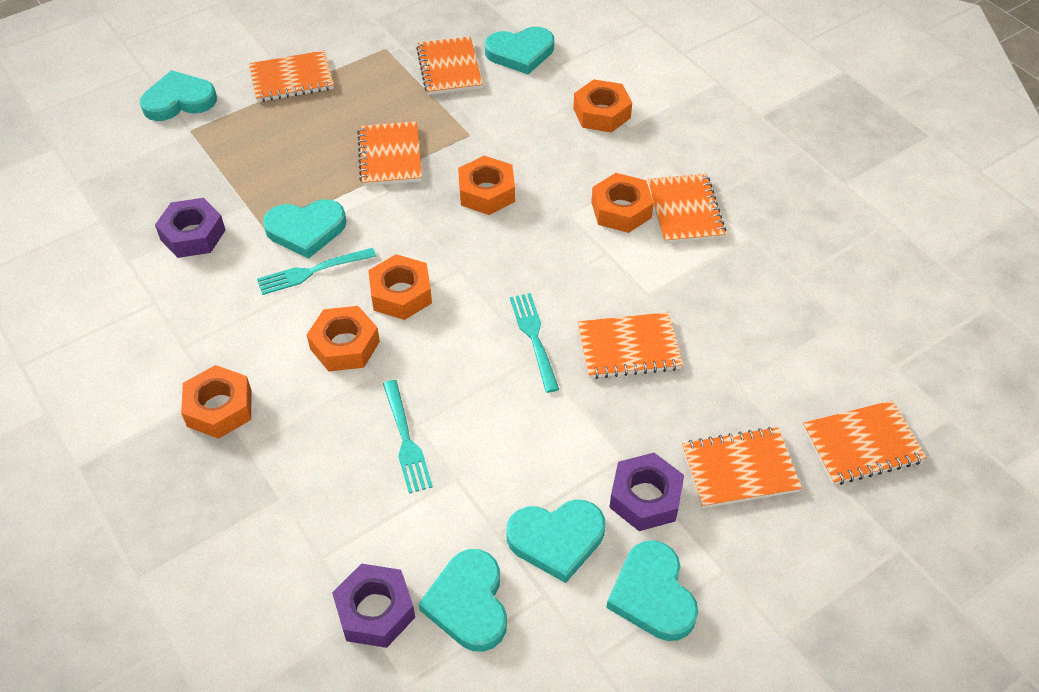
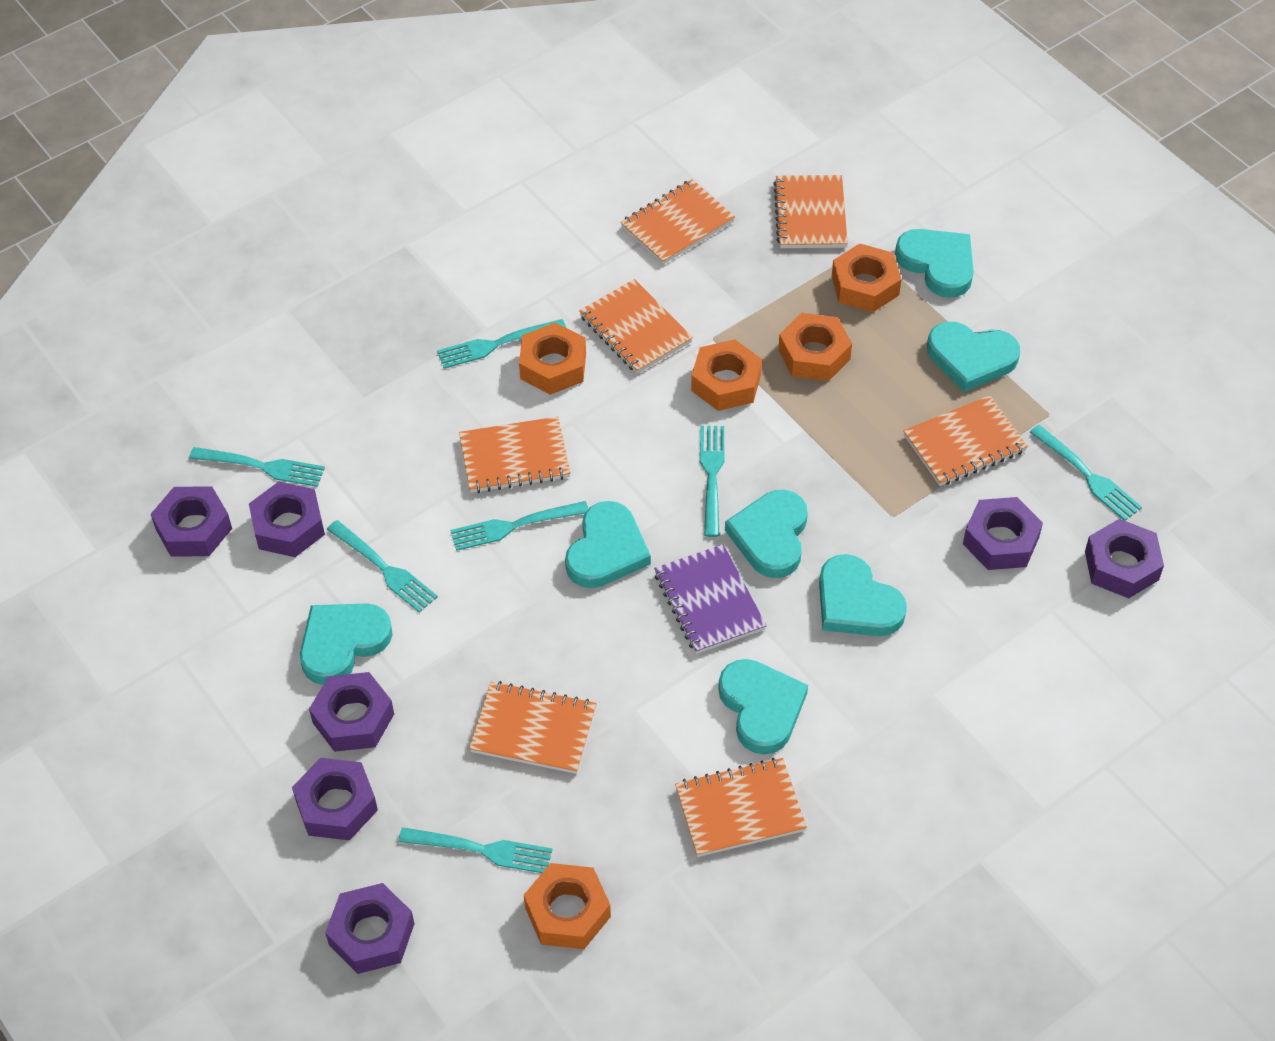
orange nut: 6 -> 5
purple notebook: 0 -> 1
purple nut: 3 -> 7
turquoise fork: 3 -> 7
turquoise heart: 6 -> 7

